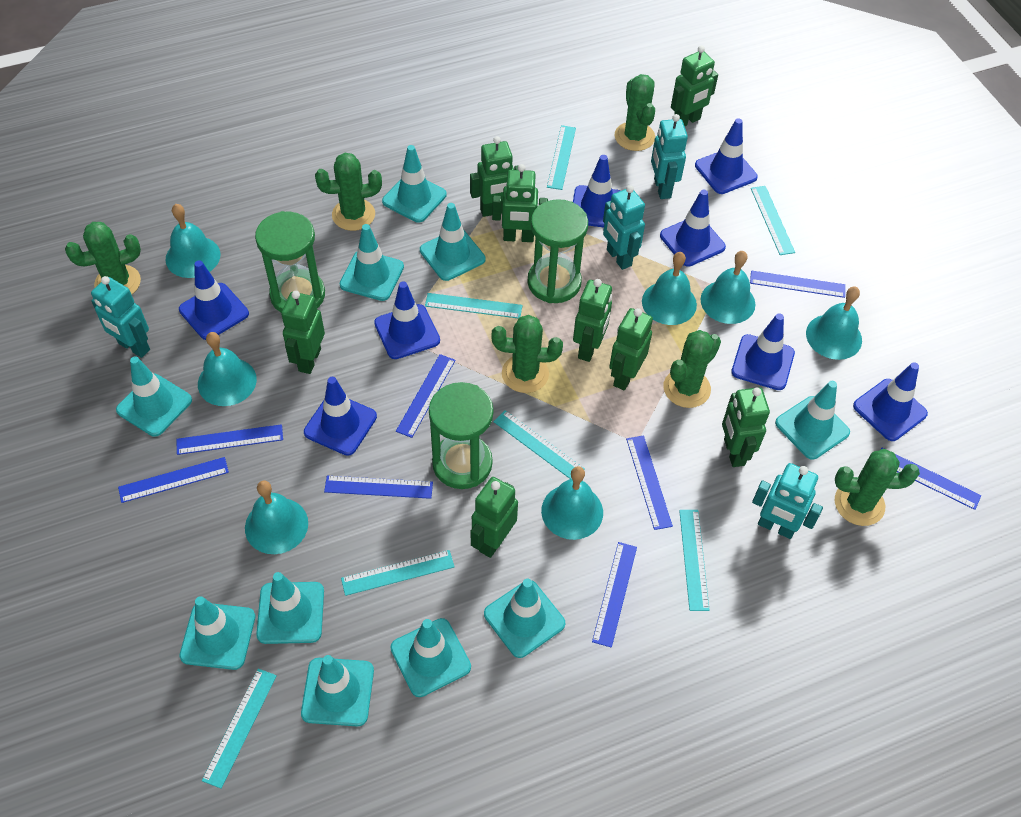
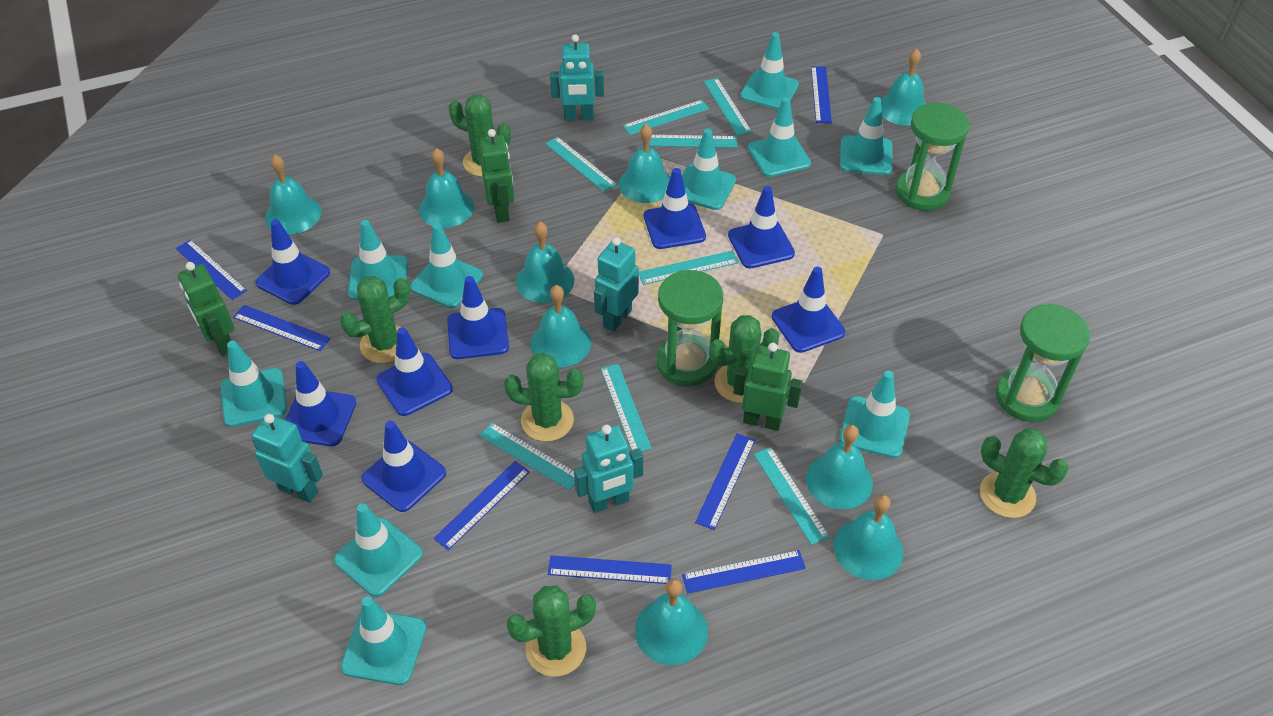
blue ruler: 8 -> 7
green robot: 8 -> 3
turquoise bell: 7 -> 9
turquoise ruler: 7 -> 8

